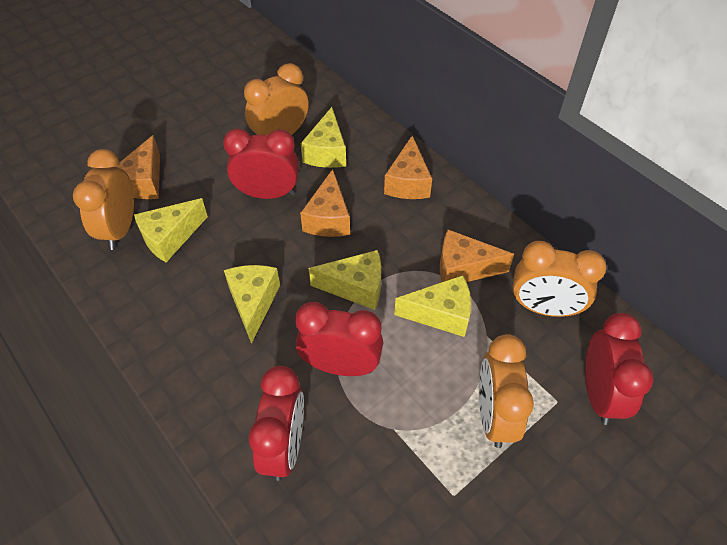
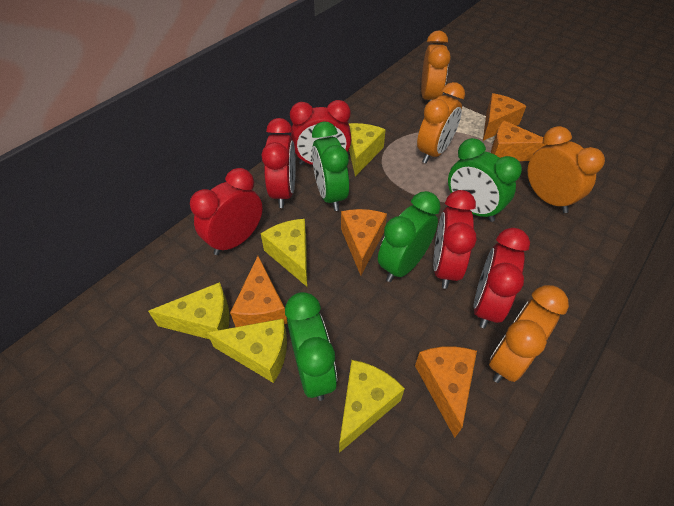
green clock: 0 -> 4
orange cheese: 4 -> 5
red clock: 4 -> 5

